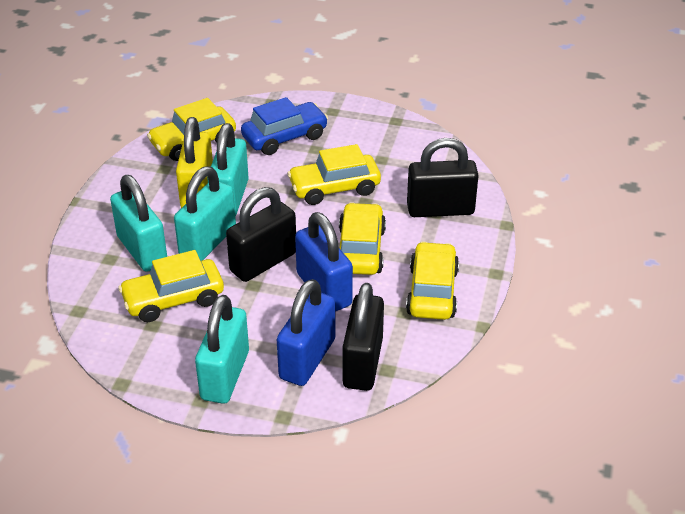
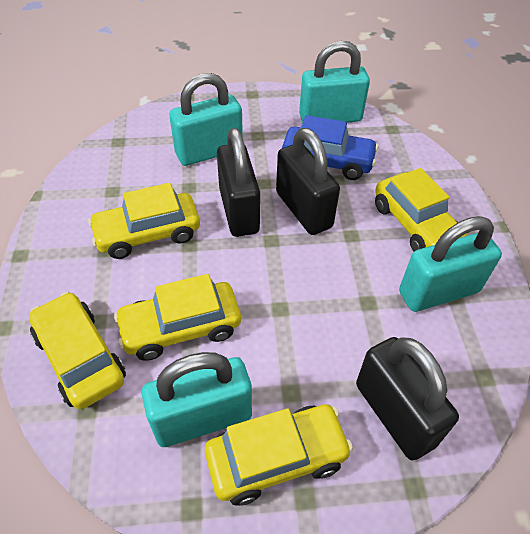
blue padlock: 2 -> 0
yellow padlock: 1 -> 0

